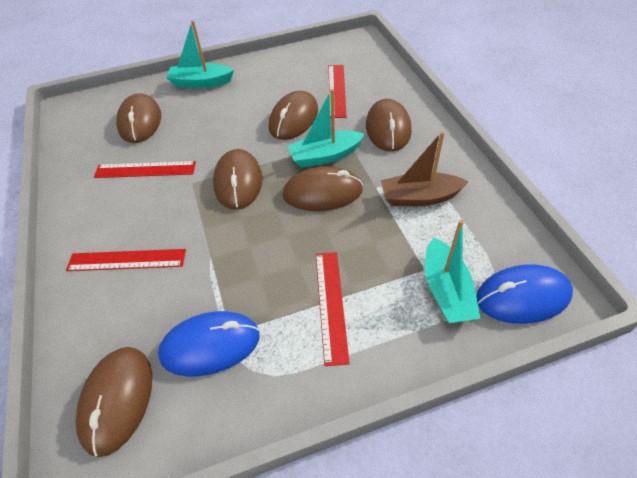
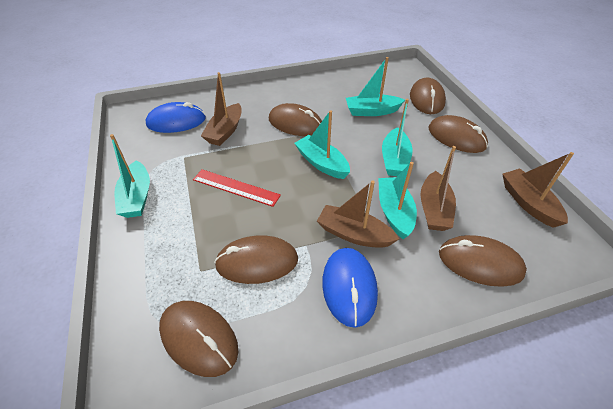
brown boat: 1 -> 4
red ruler: 4 -> 1
turquoise boat: 3 -> 5

